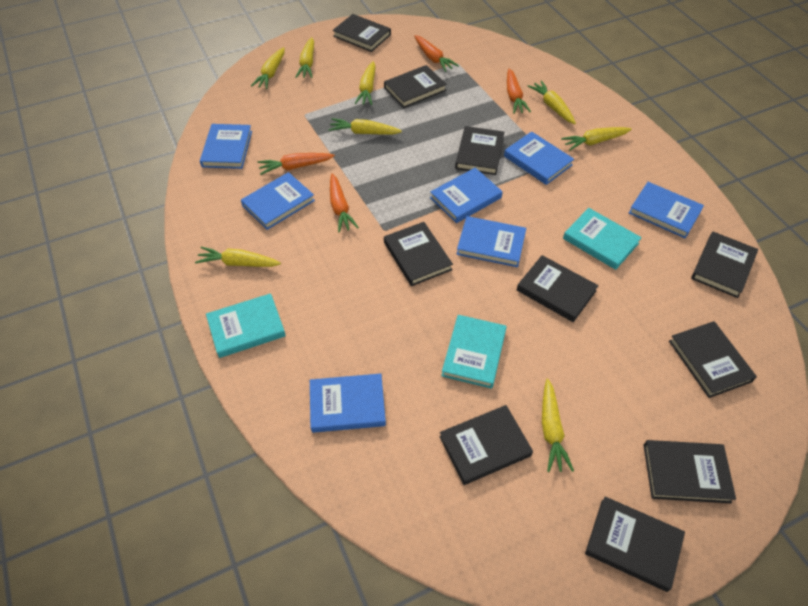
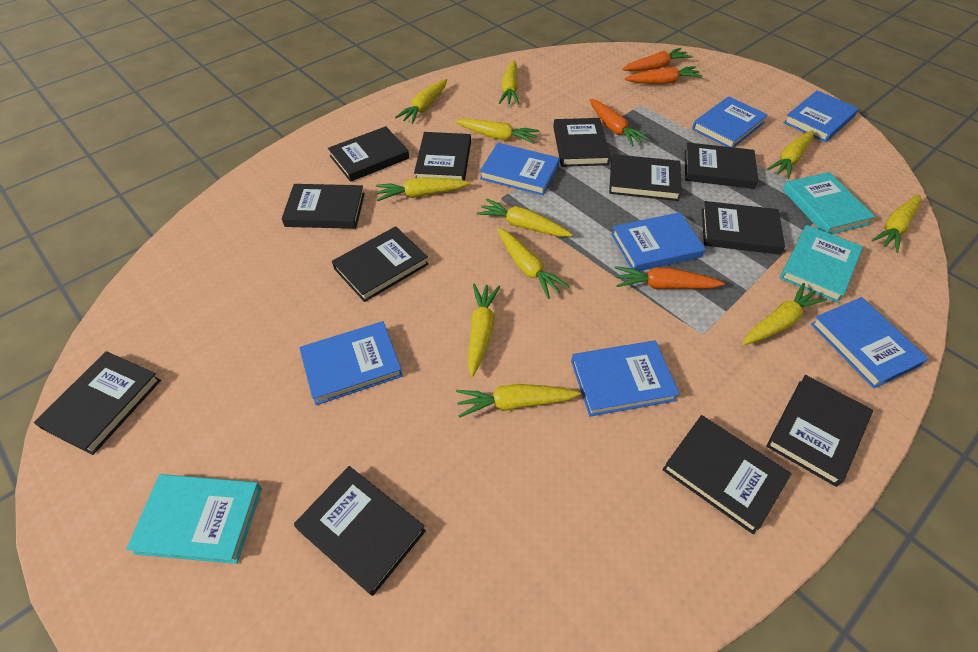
black book: 10 -> 12
yellow carrot: 8 -> 11

